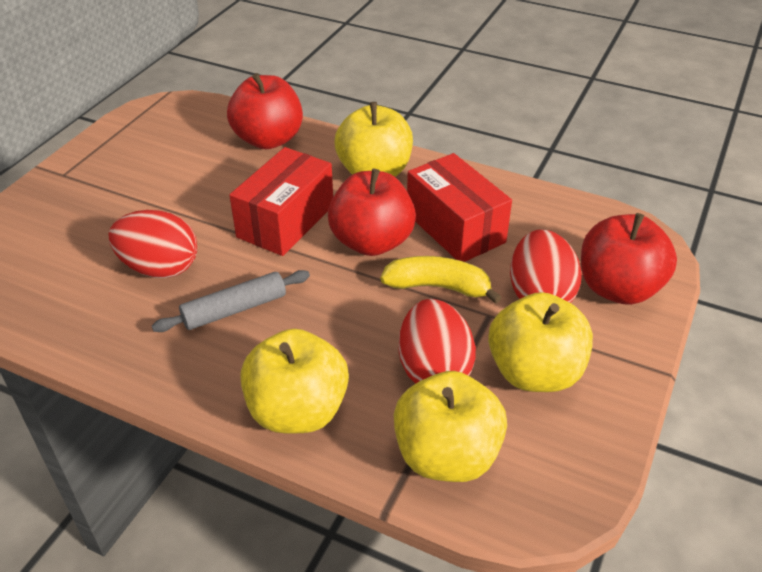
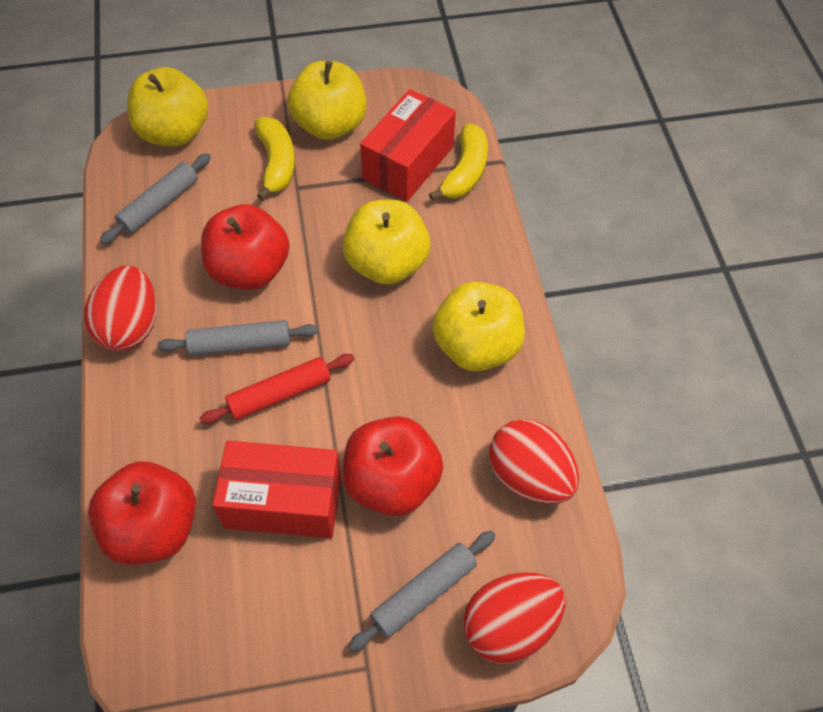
grey rolling pin: 1 -> 3
red rolling pin: 0 -> 1
yellow banana: 1 -> 2

